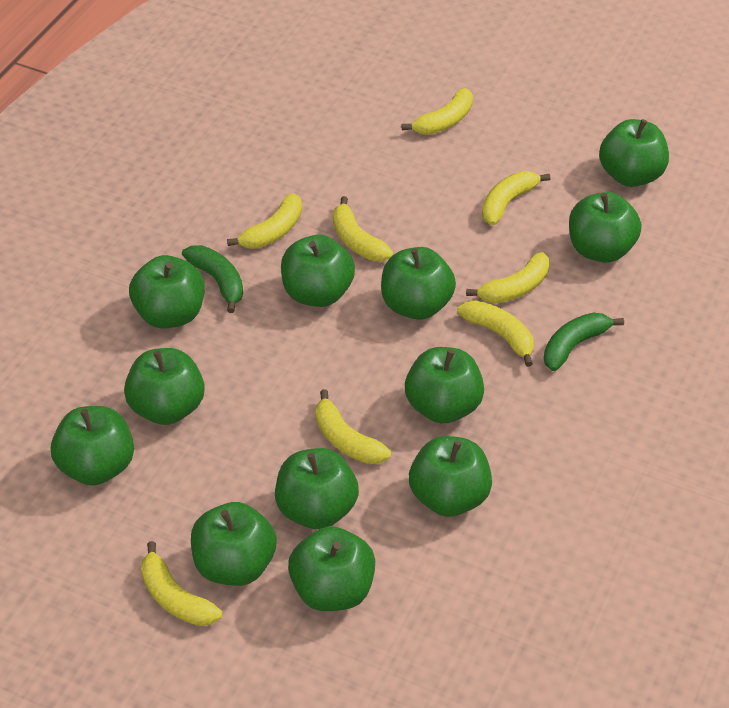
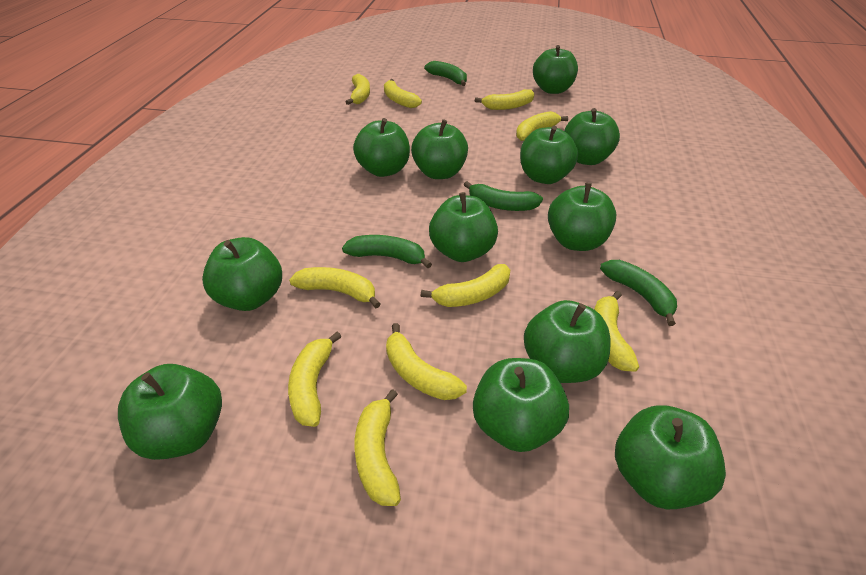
green banana: 2 -> 4
yellow banana: 8 -> 10

